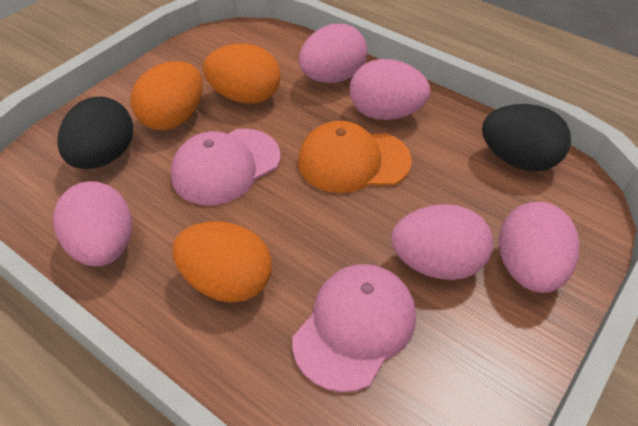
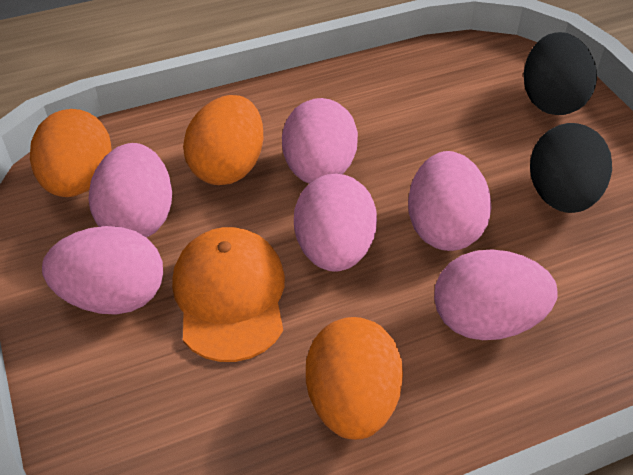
pink cap: 2 -> 0
pink egg: 5 -> 6

